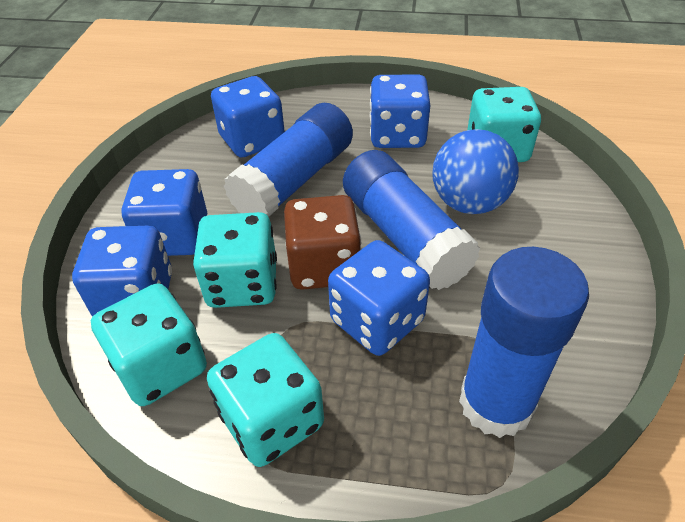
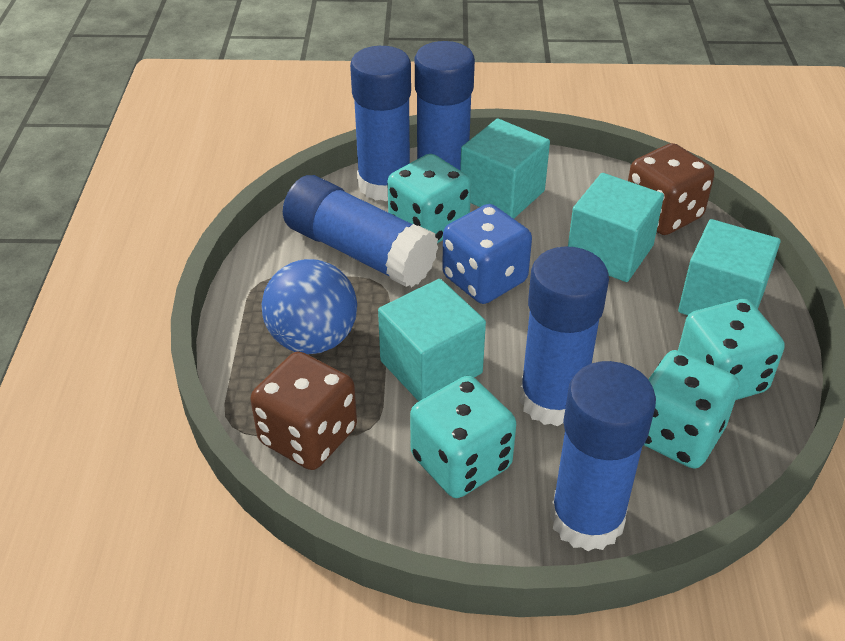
blue dice: 5 -> 1
blue glue stick: 3 -> 5
brown dice: 1 -> 2
turquoise cube: 0 -> 4

